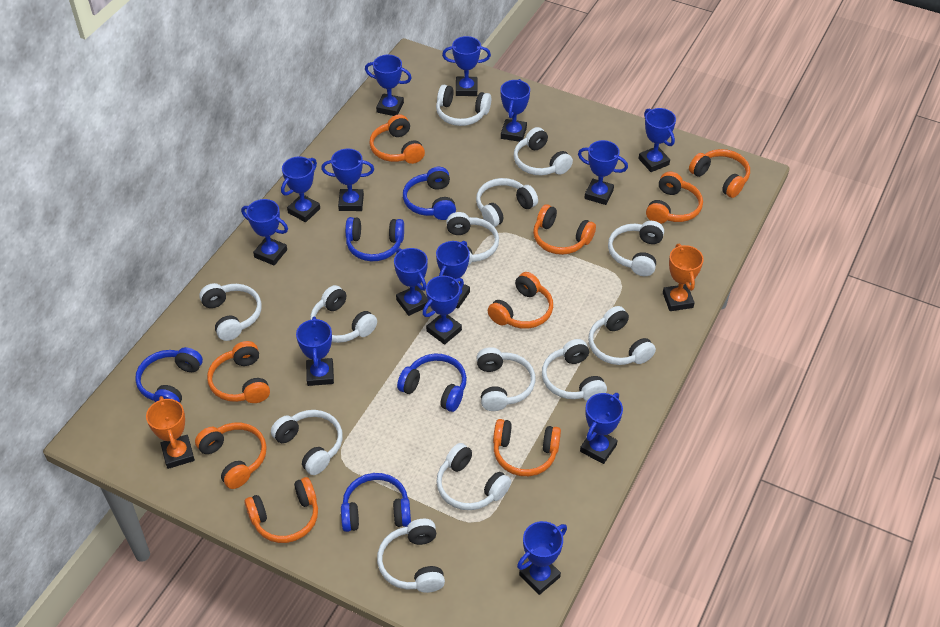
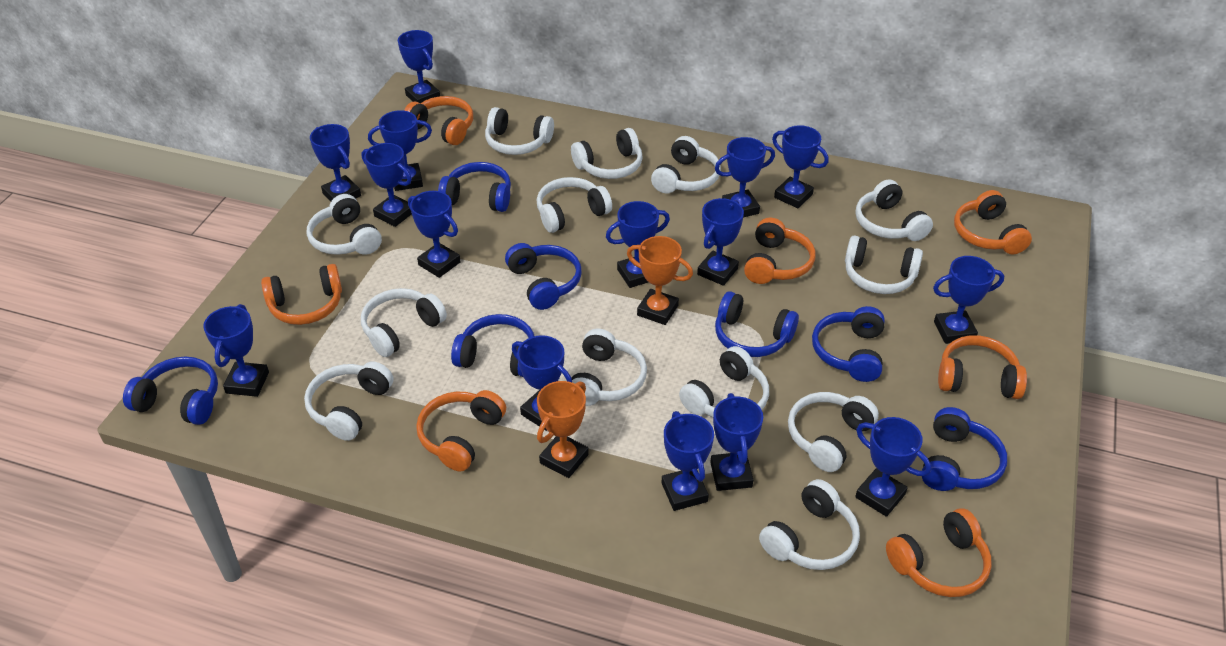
blue headphones: 5 -> 7
blue trophy: 14 -> 15
orange headphones: 9 -> 7

